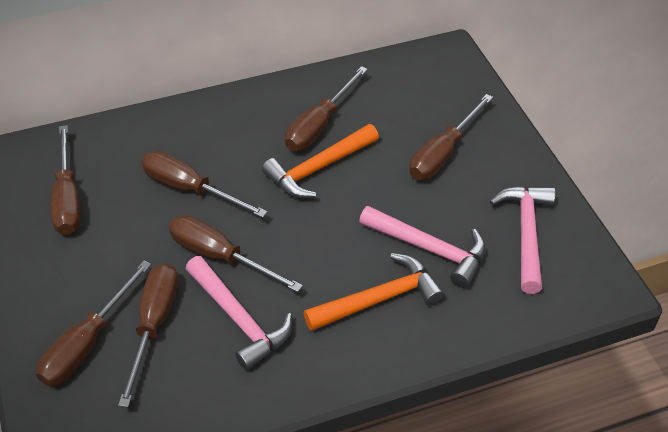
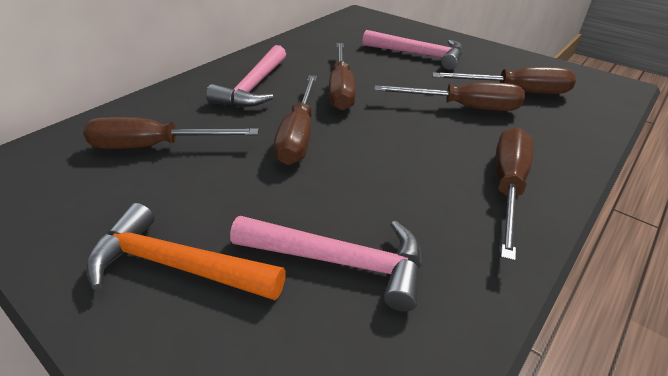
brown screwdriver: 7 -> 6
orange hammer: 2 -> 1

